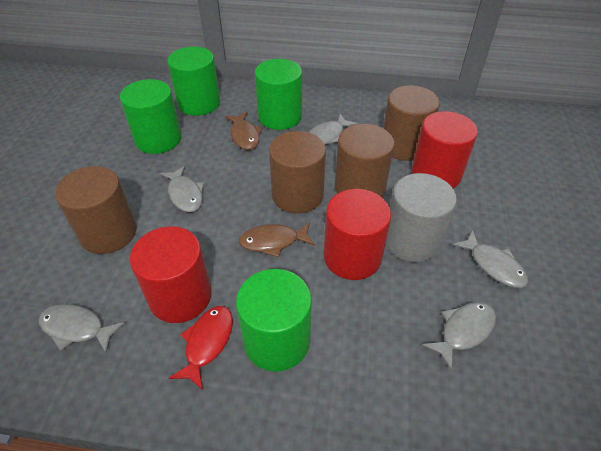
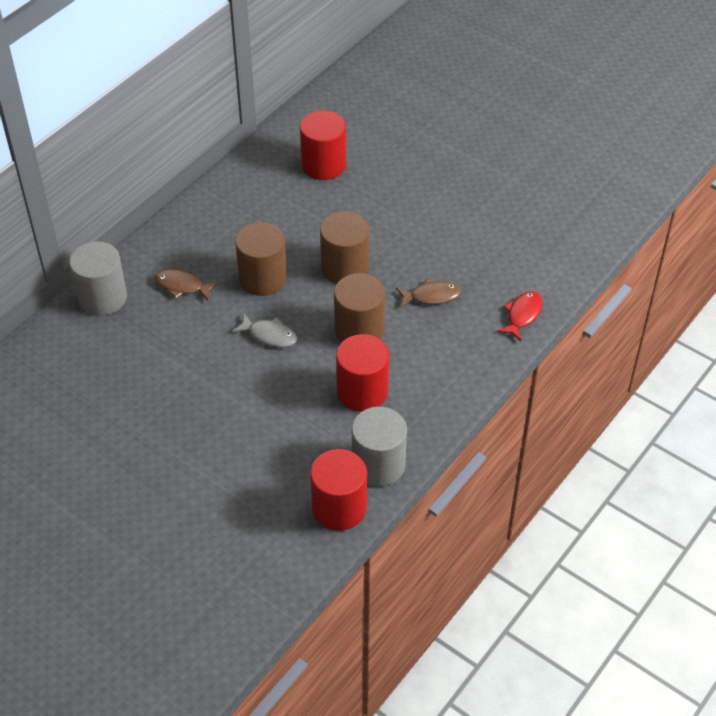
brown cylinder: 4 -> 3
green cylinder: 4 -> 0
grey cylinder: 1 -> 2
grey fish: 5 -> 1

